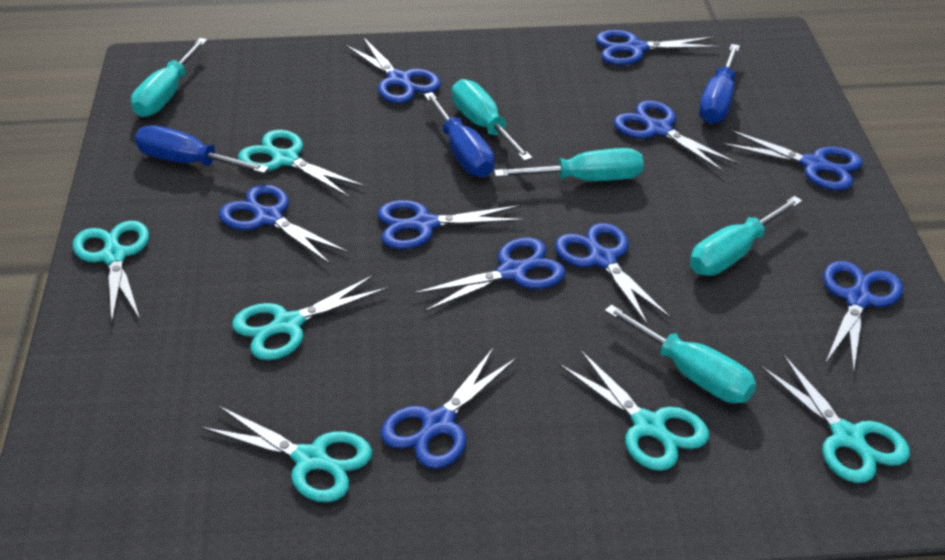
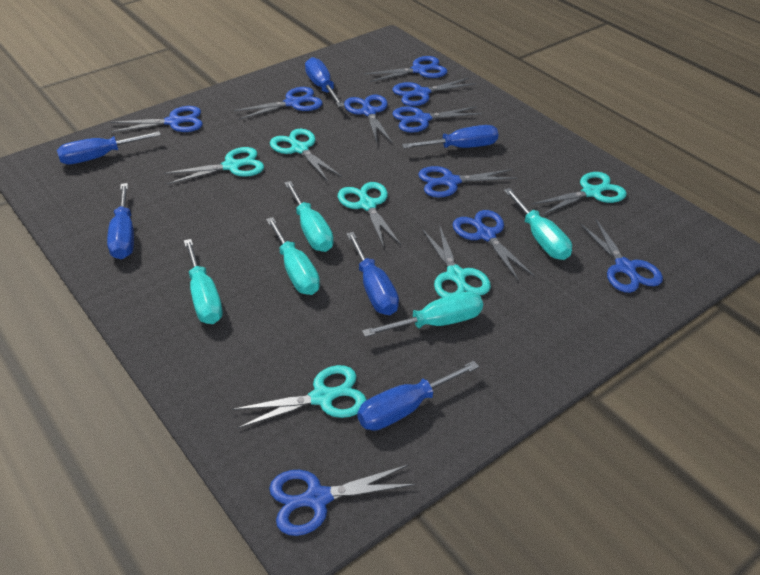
blue screwdriver: 3 -> 6

